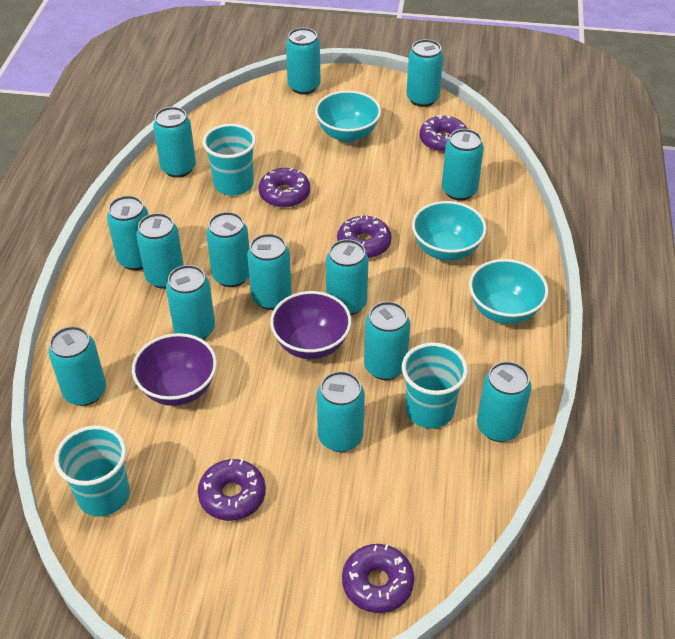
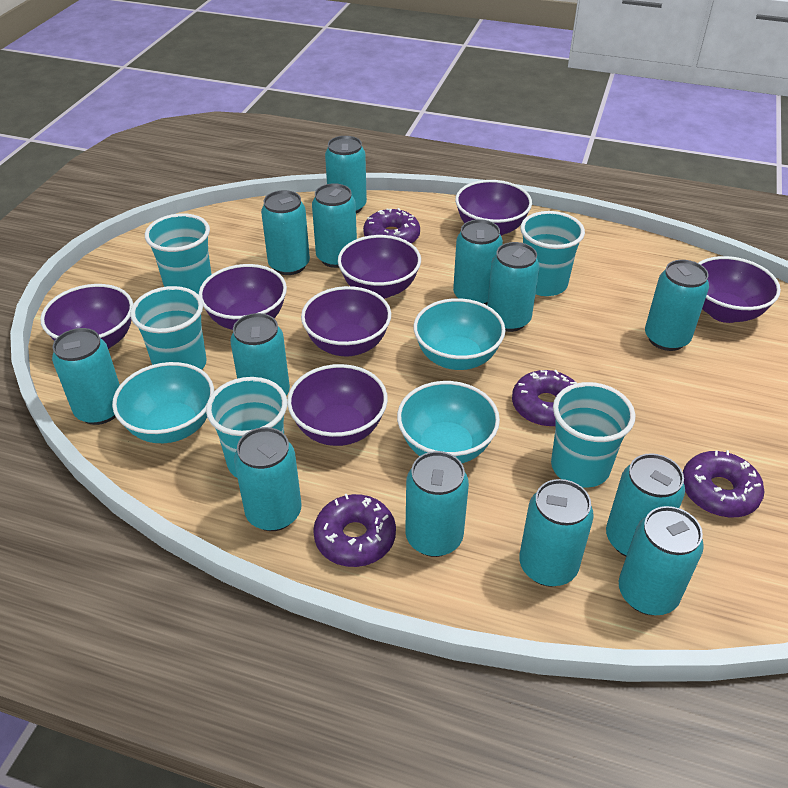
purple bowl: 2 -> 7
purple donut: 5 -> 4
turquoise can: 14 -> 13
turquoise cup: 3 -> 5

